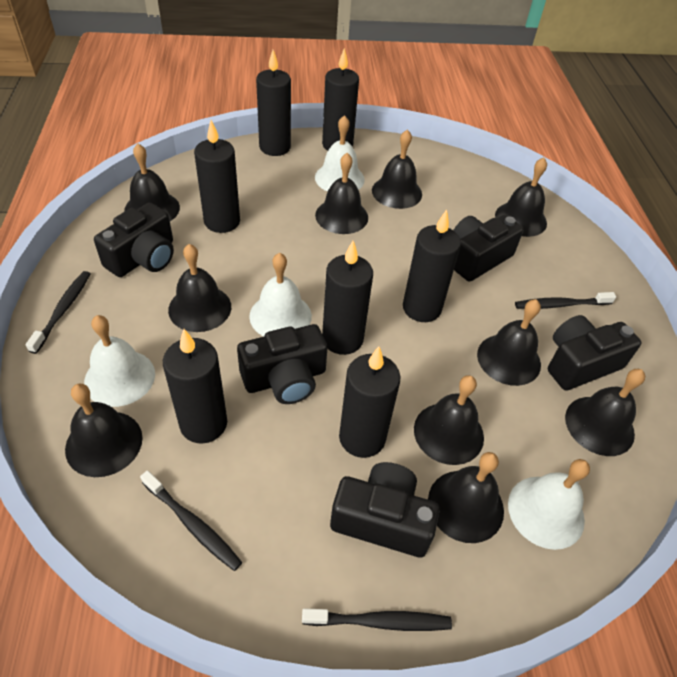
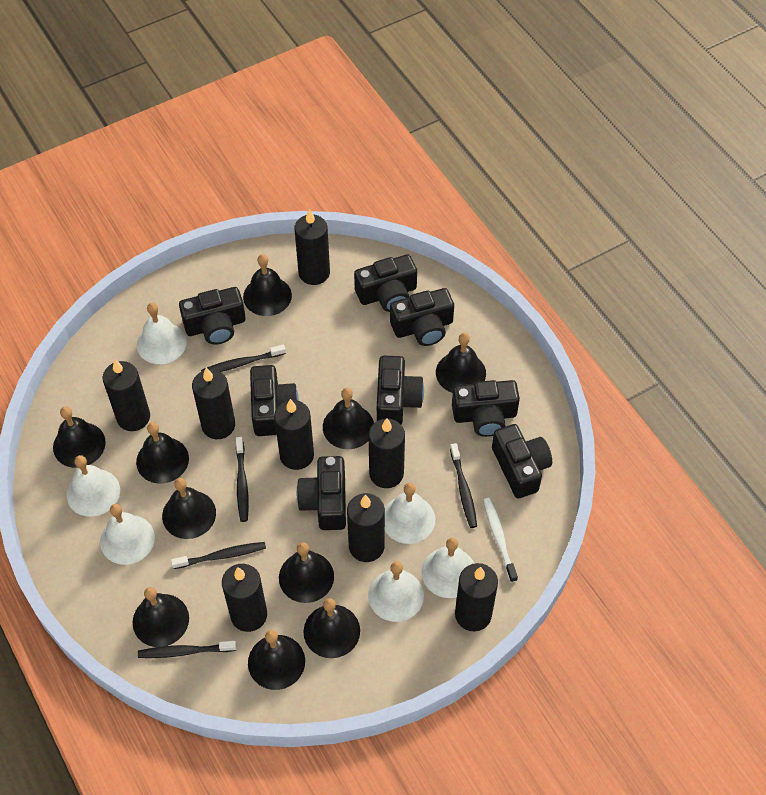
black camera: 5 -> 8
black candle: 7 -> 8
black toothbrush: 4 -> 5
white bell: 4 -> 6
white toothbrush: 0 -> 1

